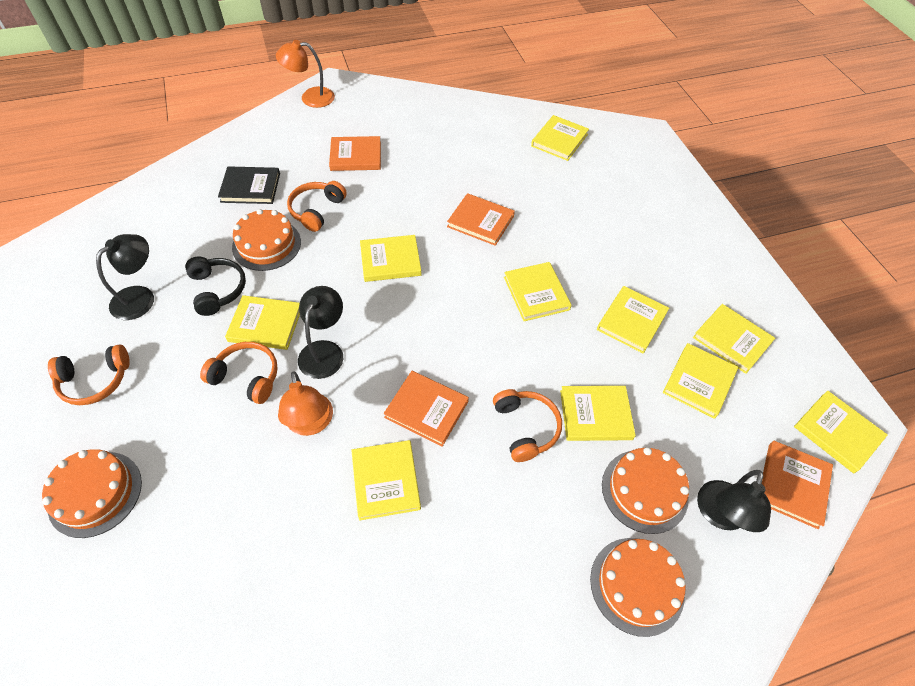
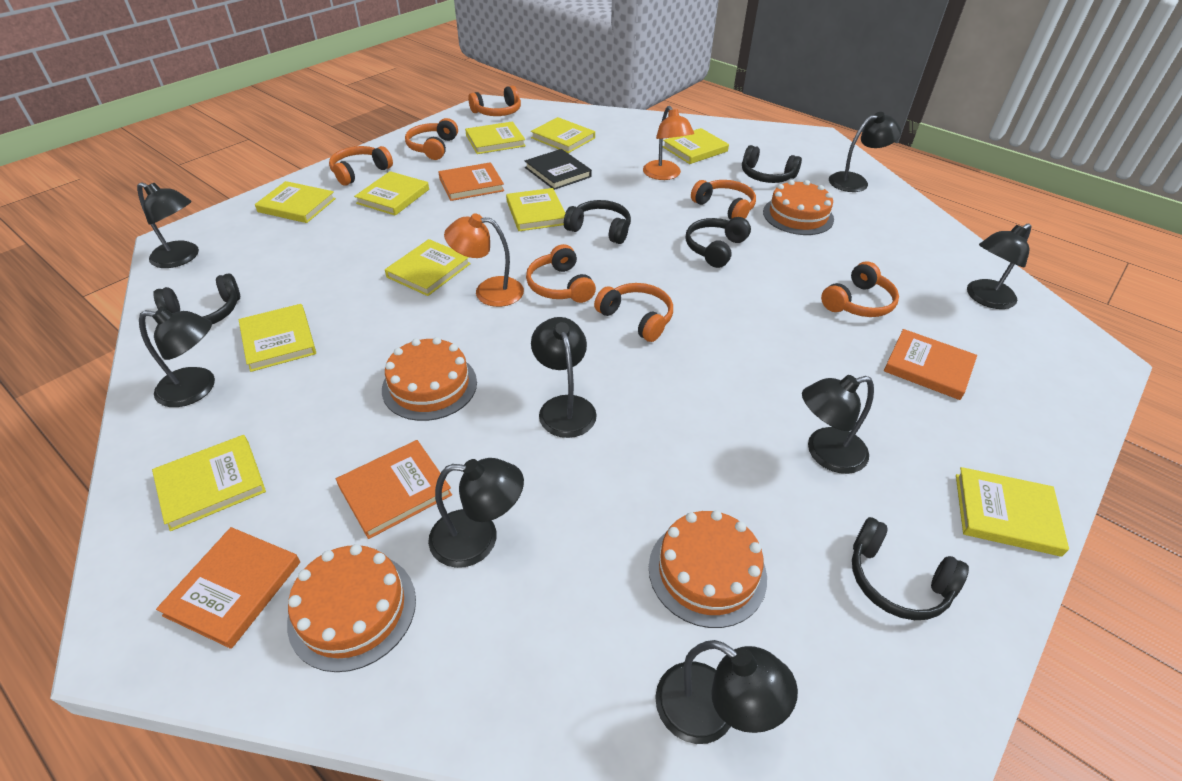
black headphones: 1 -> 5
black lamp: 3 -> 8
orange headphones: 4 -> 7

